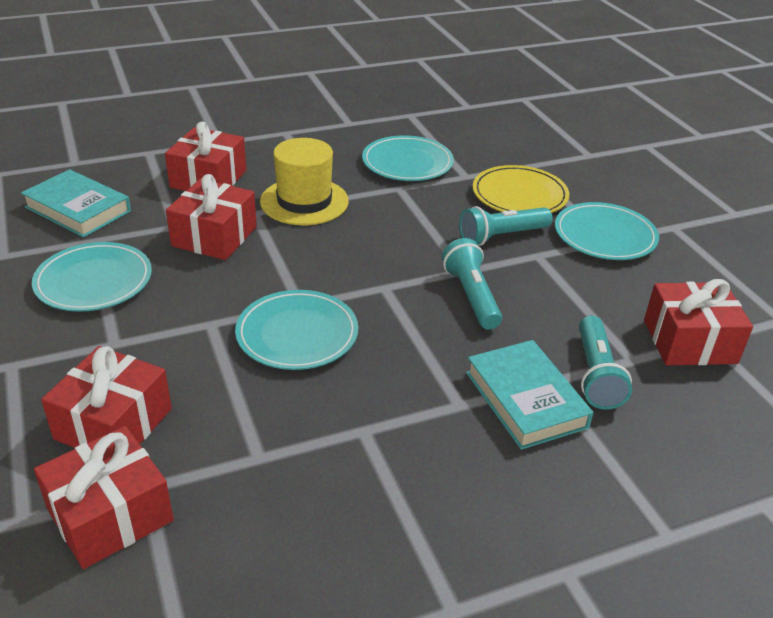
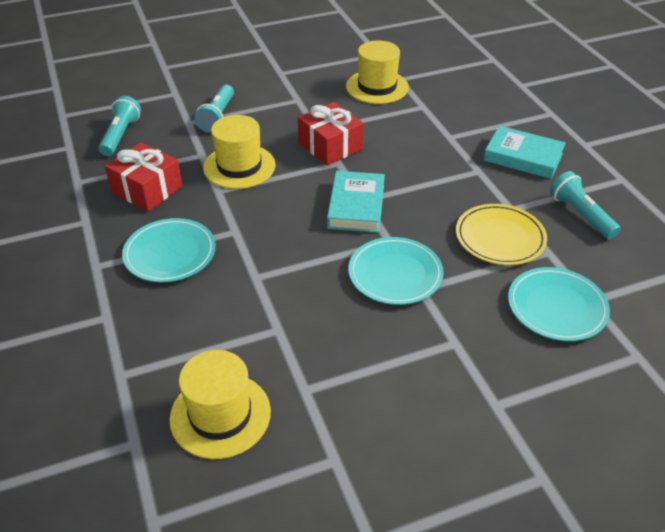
red gift: 5 -> 2
turquoise plate: 4 -> 3
yellow hat: 1 -> 3

